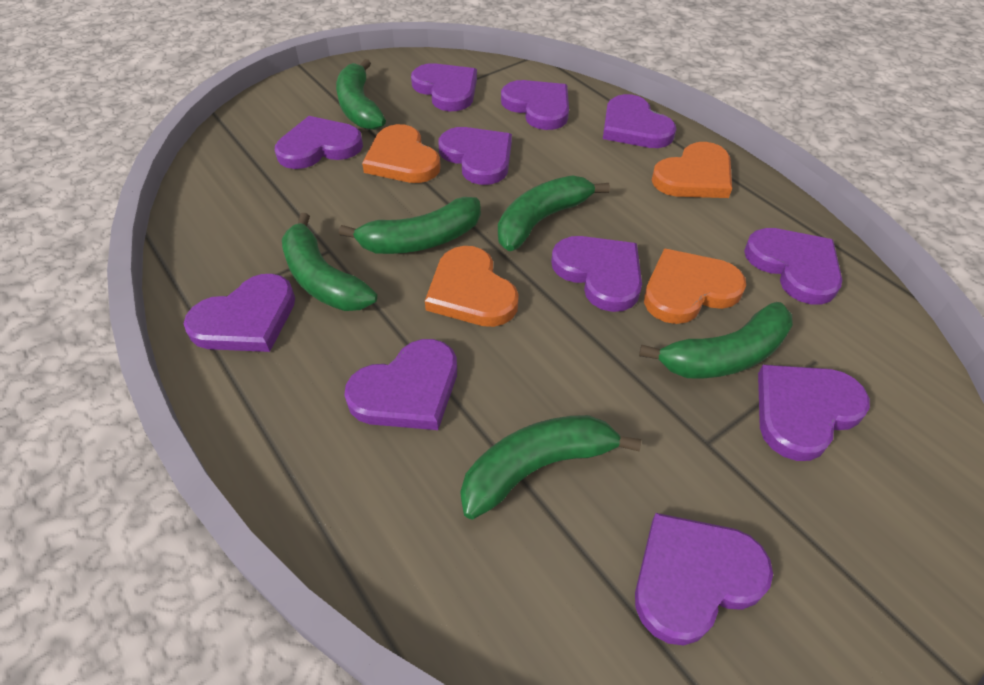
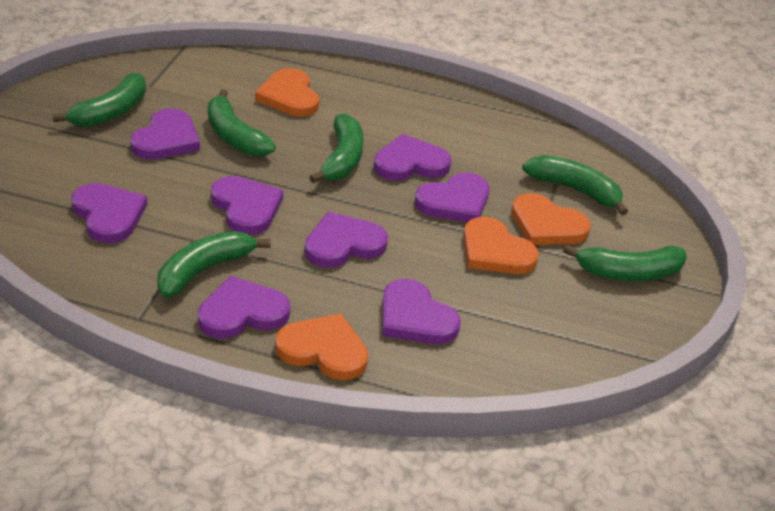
purple heart: 11 -> 8

